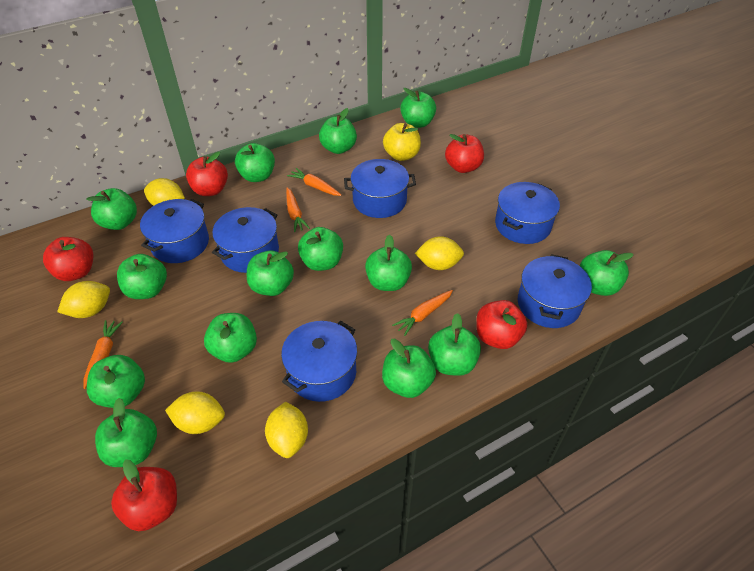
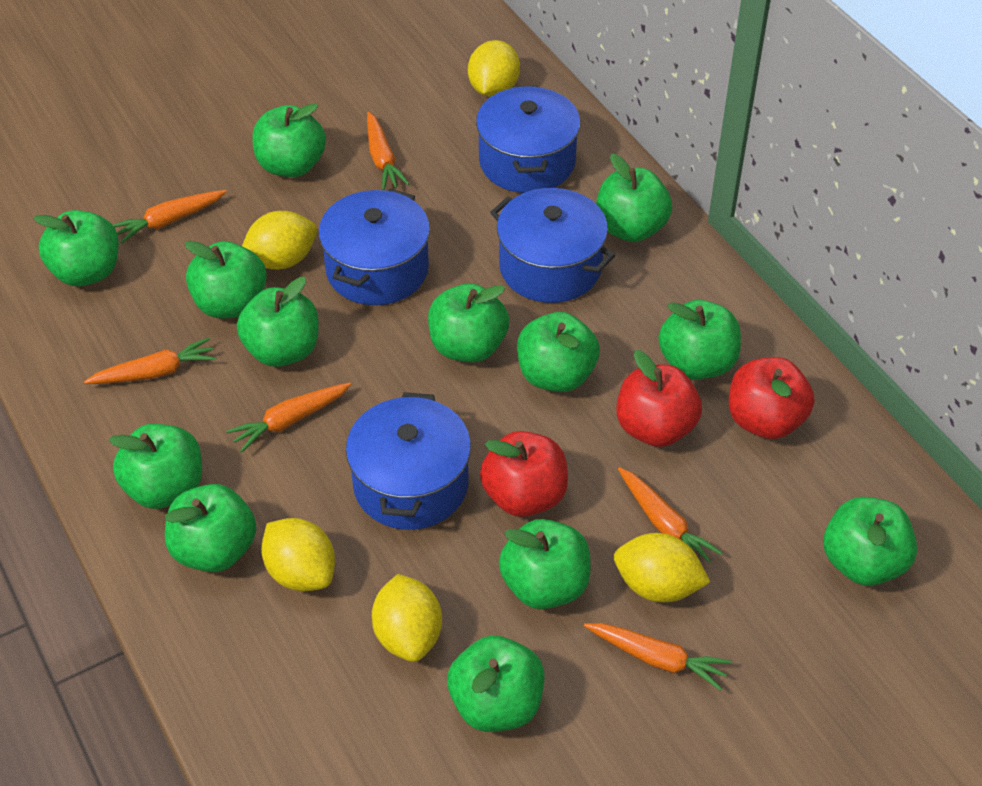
blue pot: 6 -> 4
green apple: 14 -> 13
orange carrot: 4 -> 6
red apple: 5 -> 3
yellow apple: 1 -> 0

